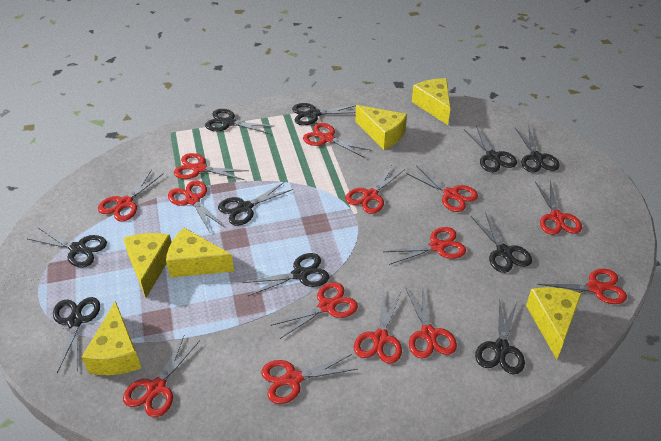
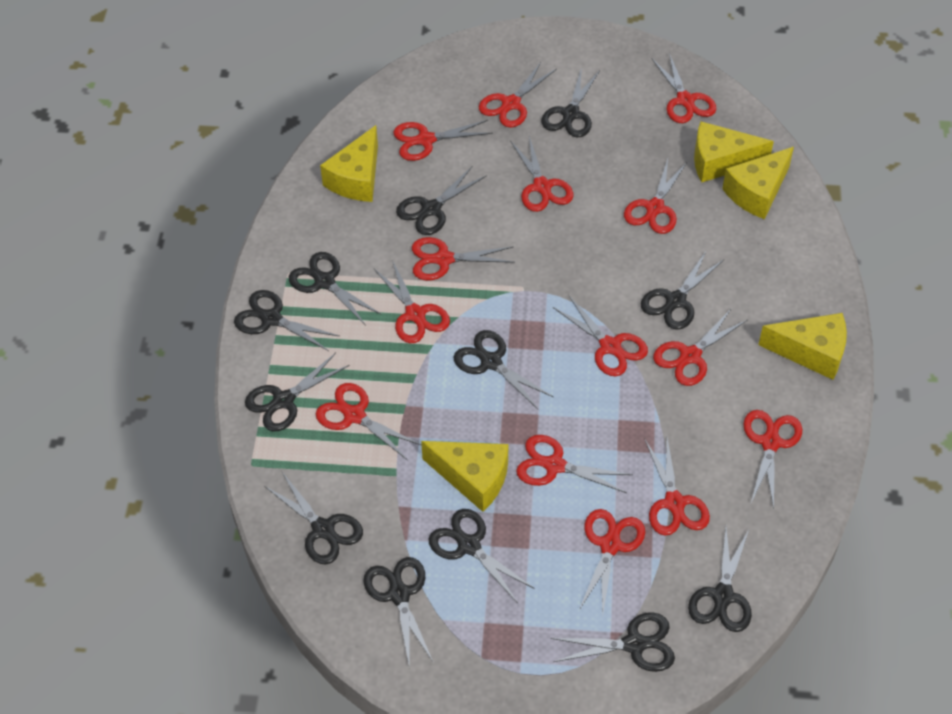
black scissors: 10 -> 12
yellow cheese: 6 -> 5

